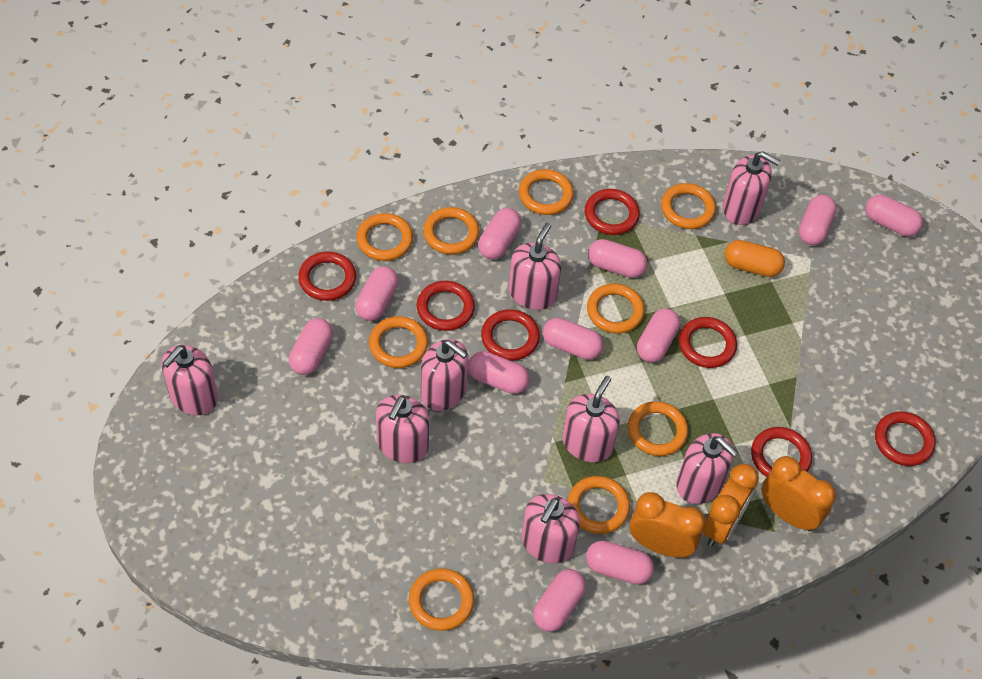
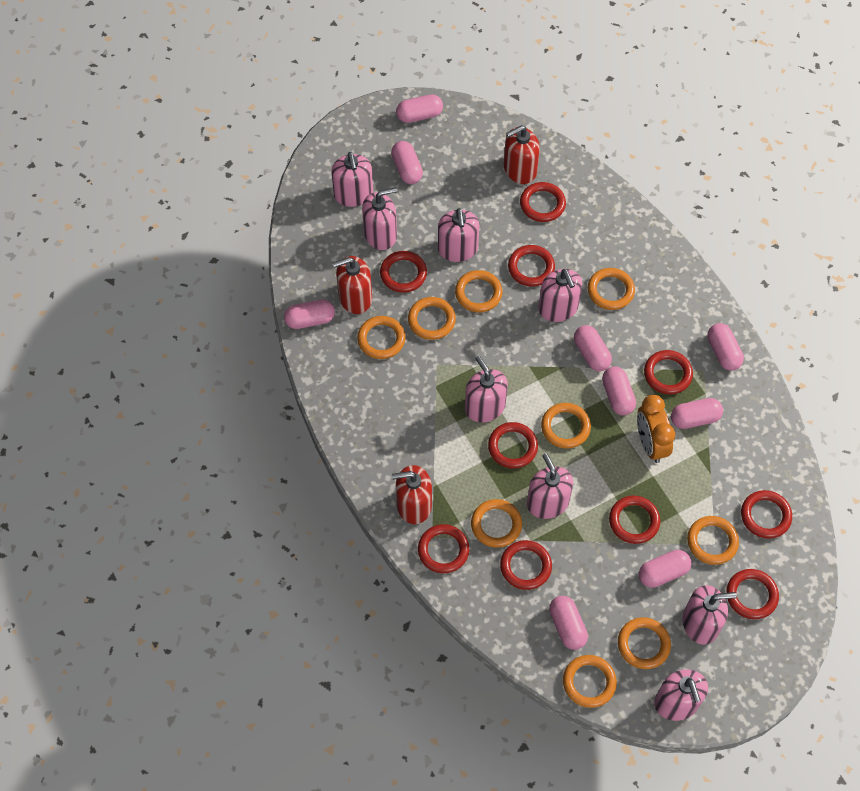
orange capsule: 1 -> 0
orange clock: 3 -> 1
pink capsule: 11 -> 9
red ring: 7 -> 10
red soap dispenser: 0 -> 3

